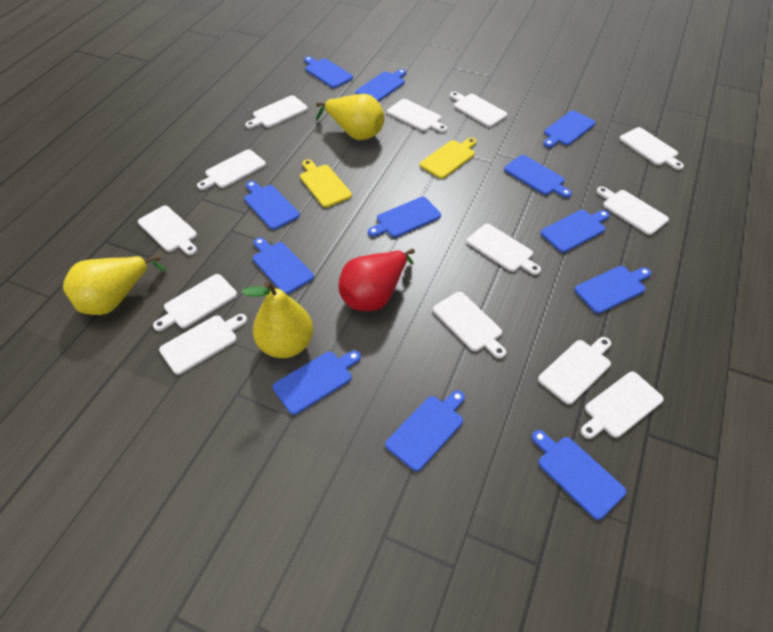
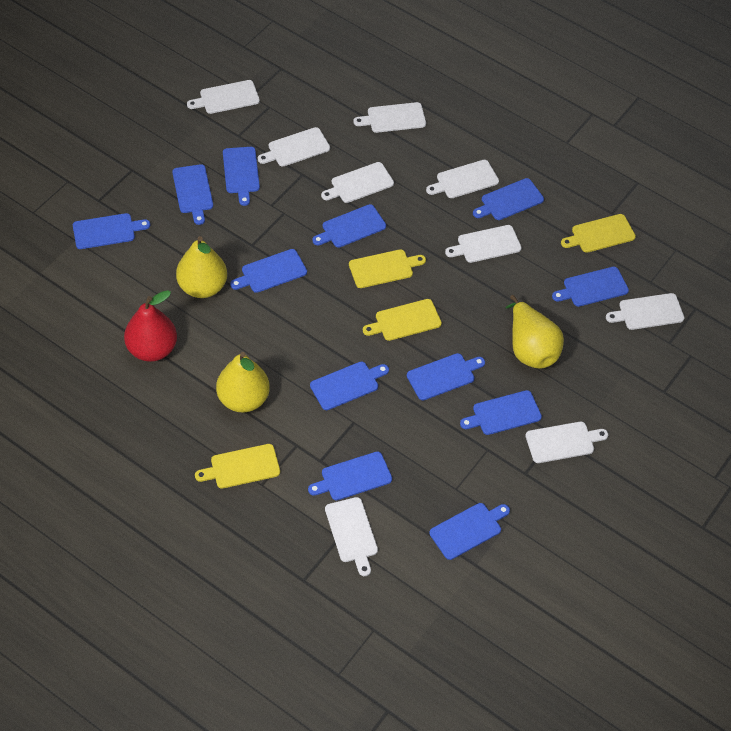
white cutting board: 13 -> 9
yellow cutting board: 2 -> 4

